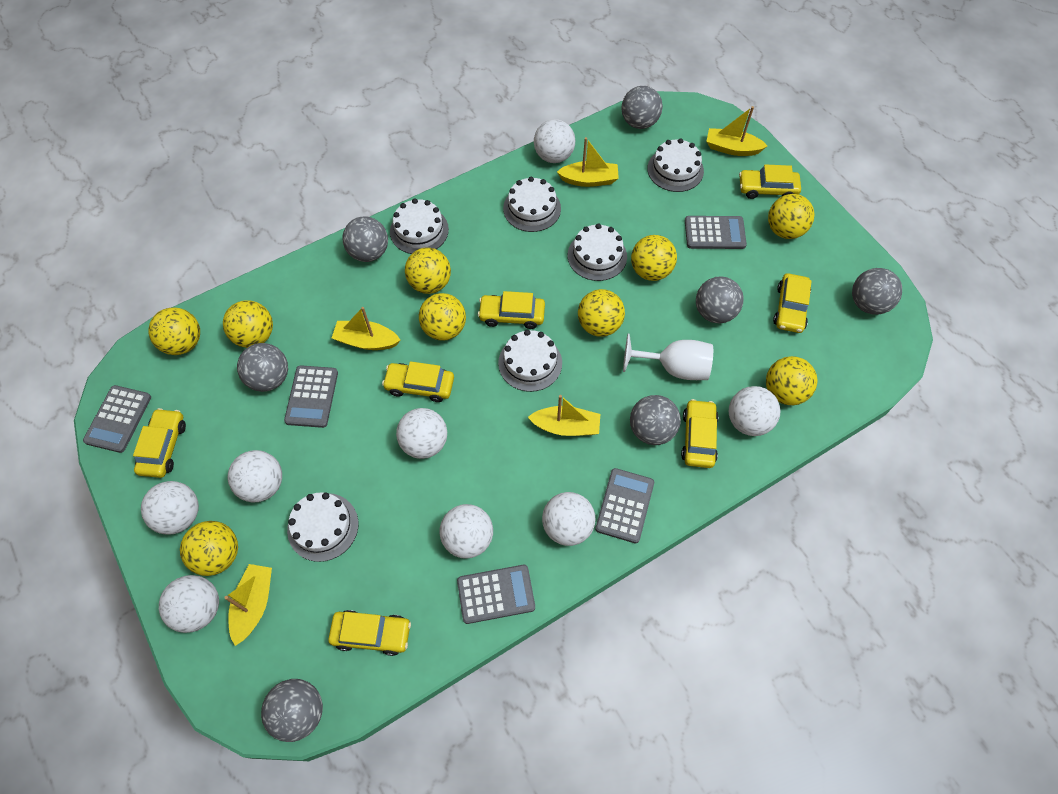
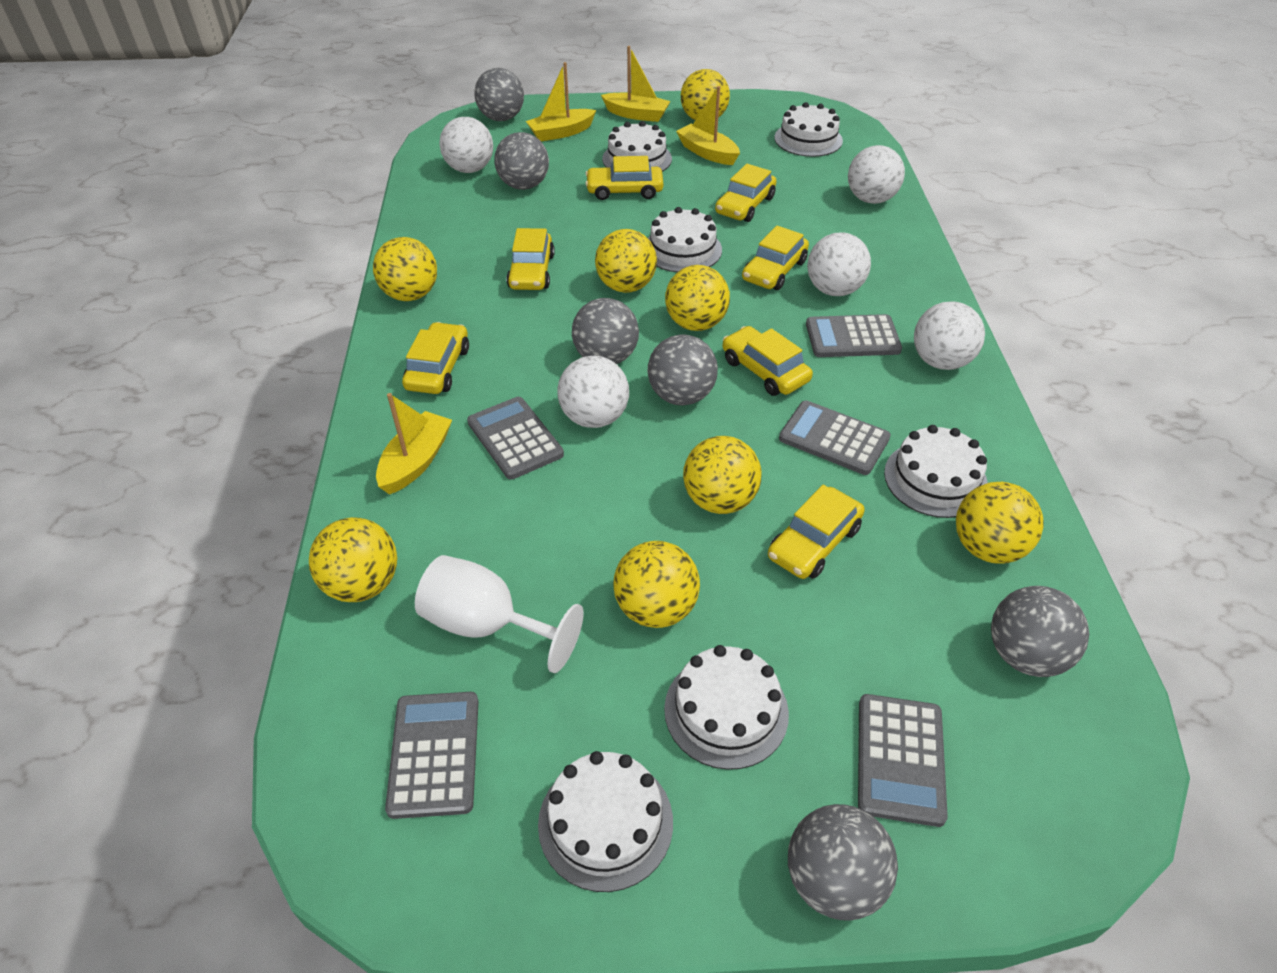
grey ball: 7 -> 6
white ball: 8 -> 5
yellow ball: 9 -> 8
yellow boat: 5 -> 4

